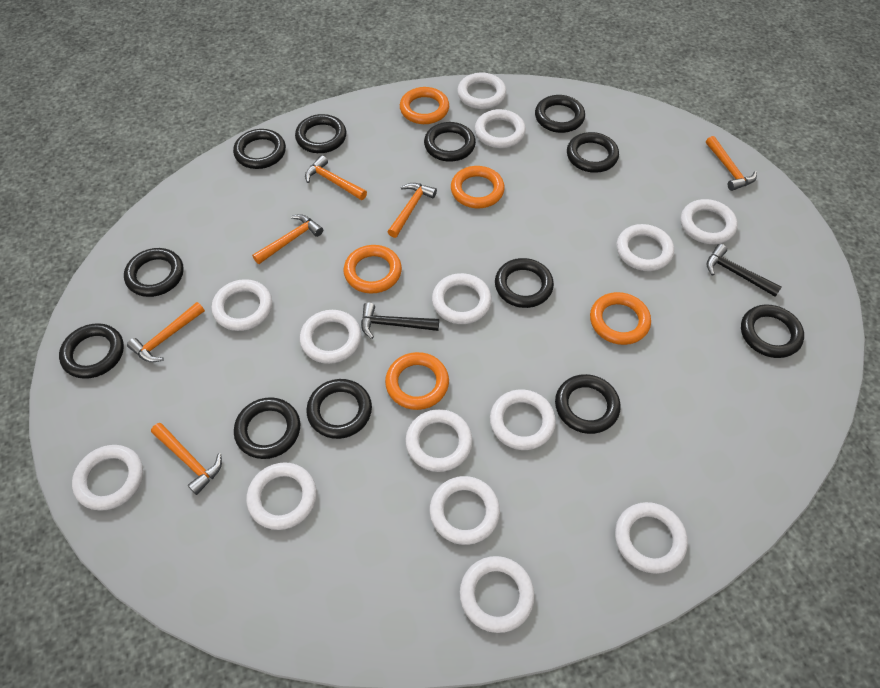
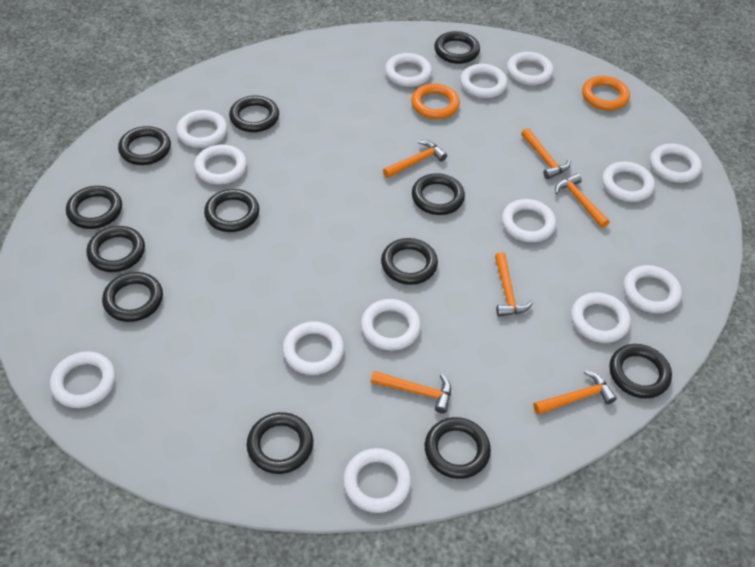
black hammer: 2 -> 0
orange ring: 5 -> 2

